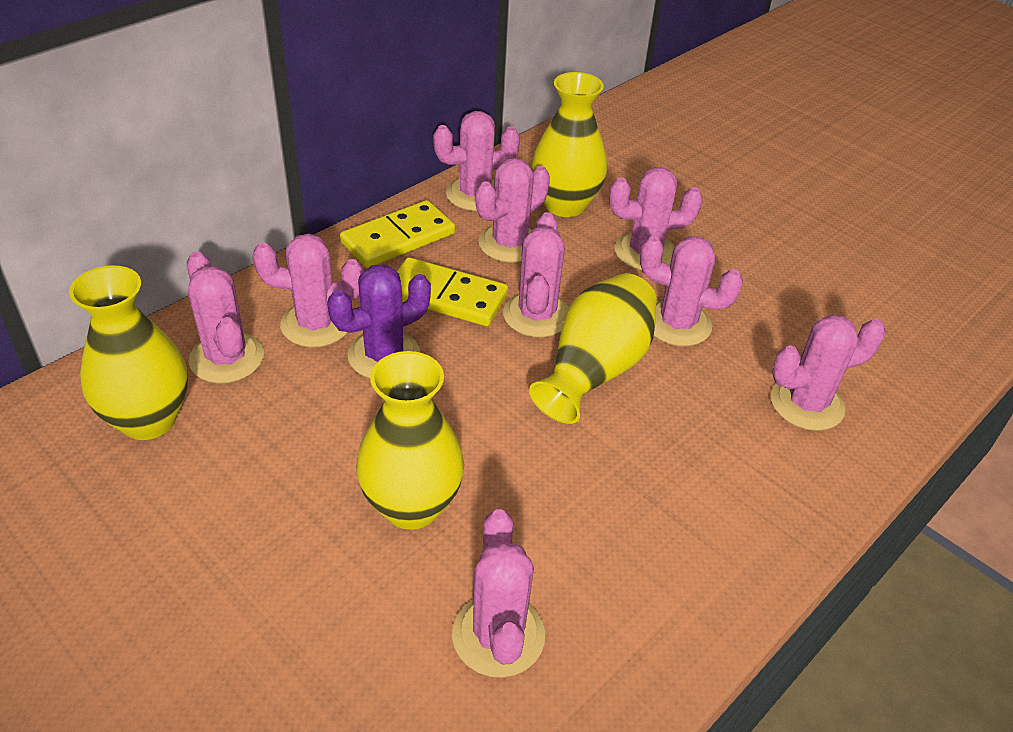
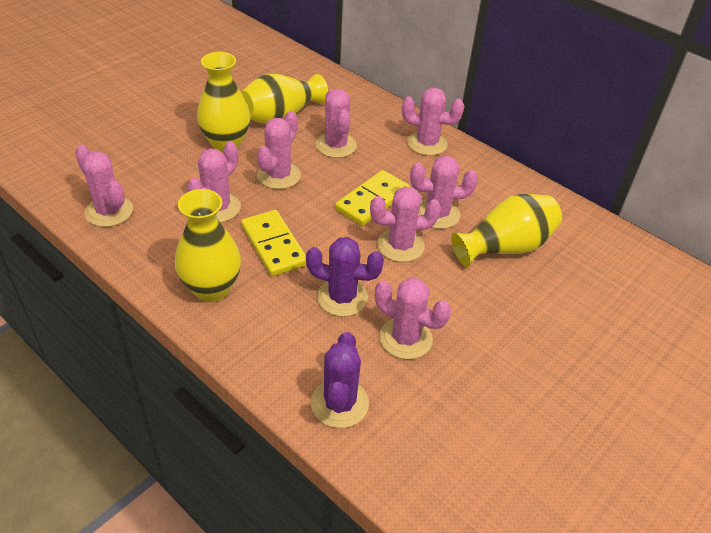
pink cactus: 9 -> 8
purple cactus: 1 -> 2

